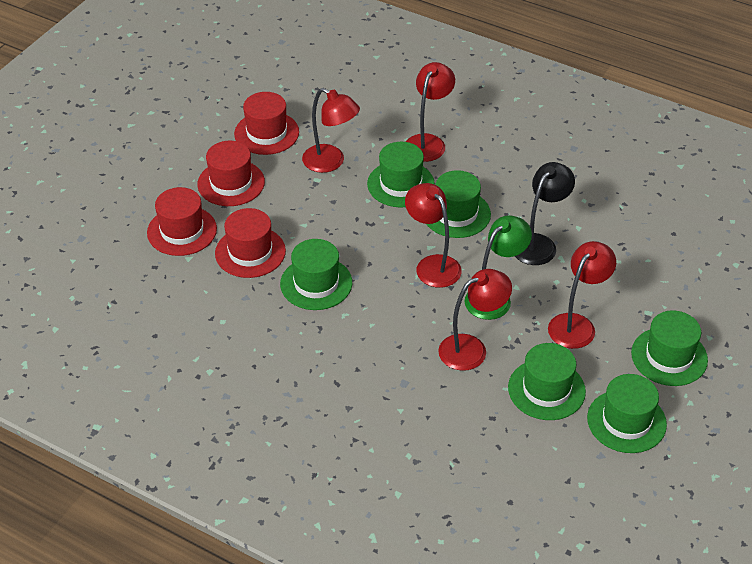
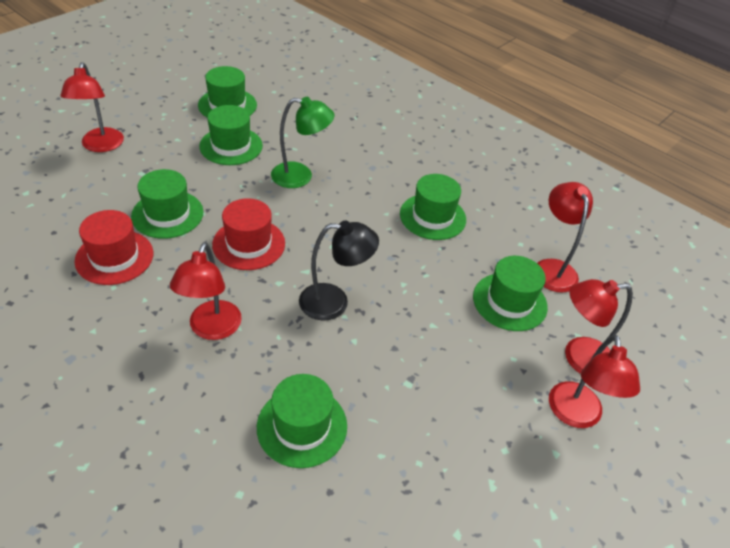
red hat: 4 -> 2

